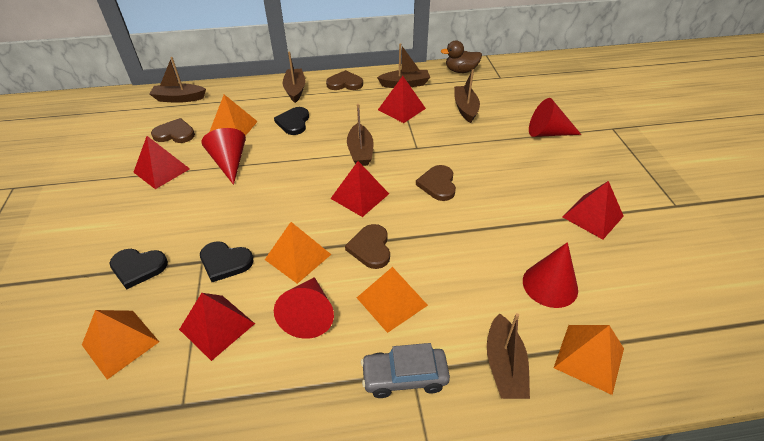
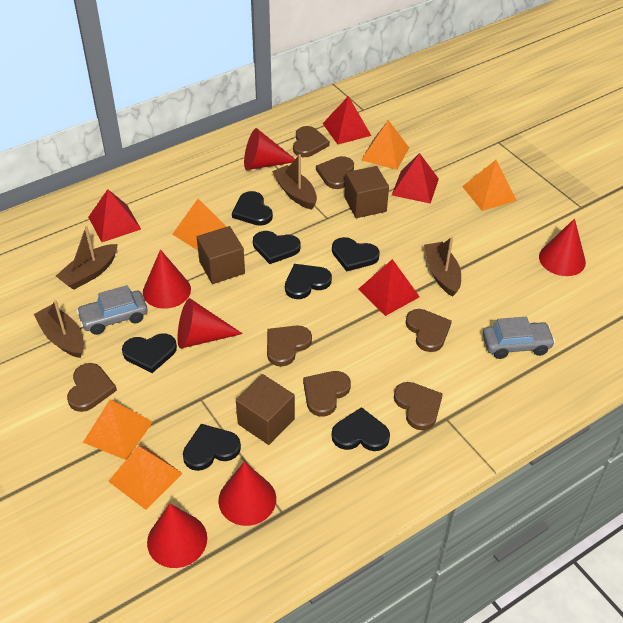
black heart: 3 -> 7
brown boat: 6 -> 4
brown cube: 0 -> 3
brown duck: 1 -> 0
brown heart: 4 -> 7
grey car: 1 -> 2
red cone: 4 -> 6
red pyramid: 5 -> 4

